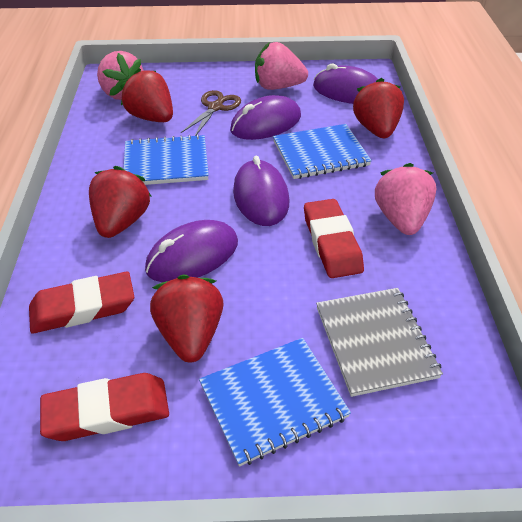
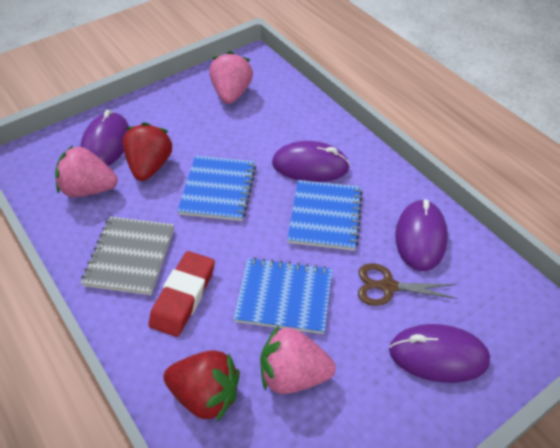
red eraser: 3 -> 1
red strawberry: 4 -> 2

